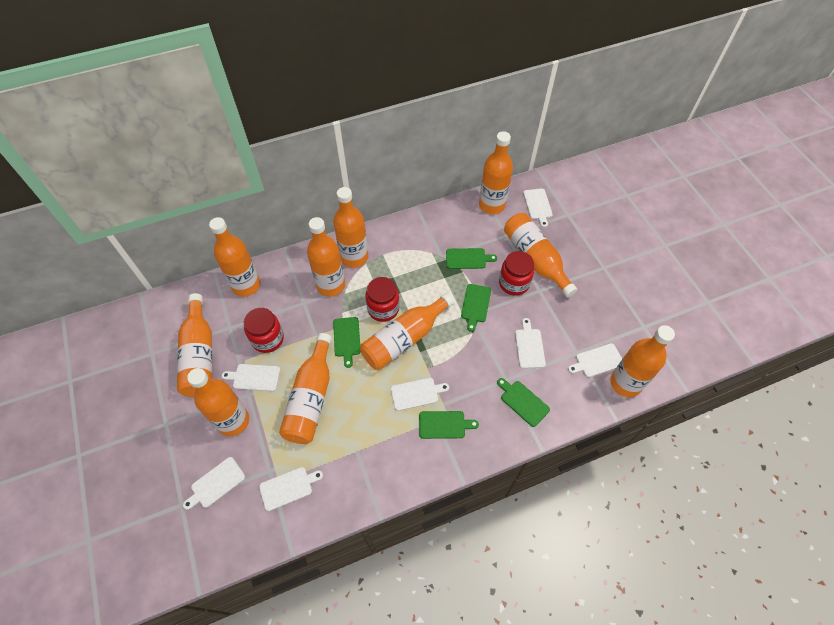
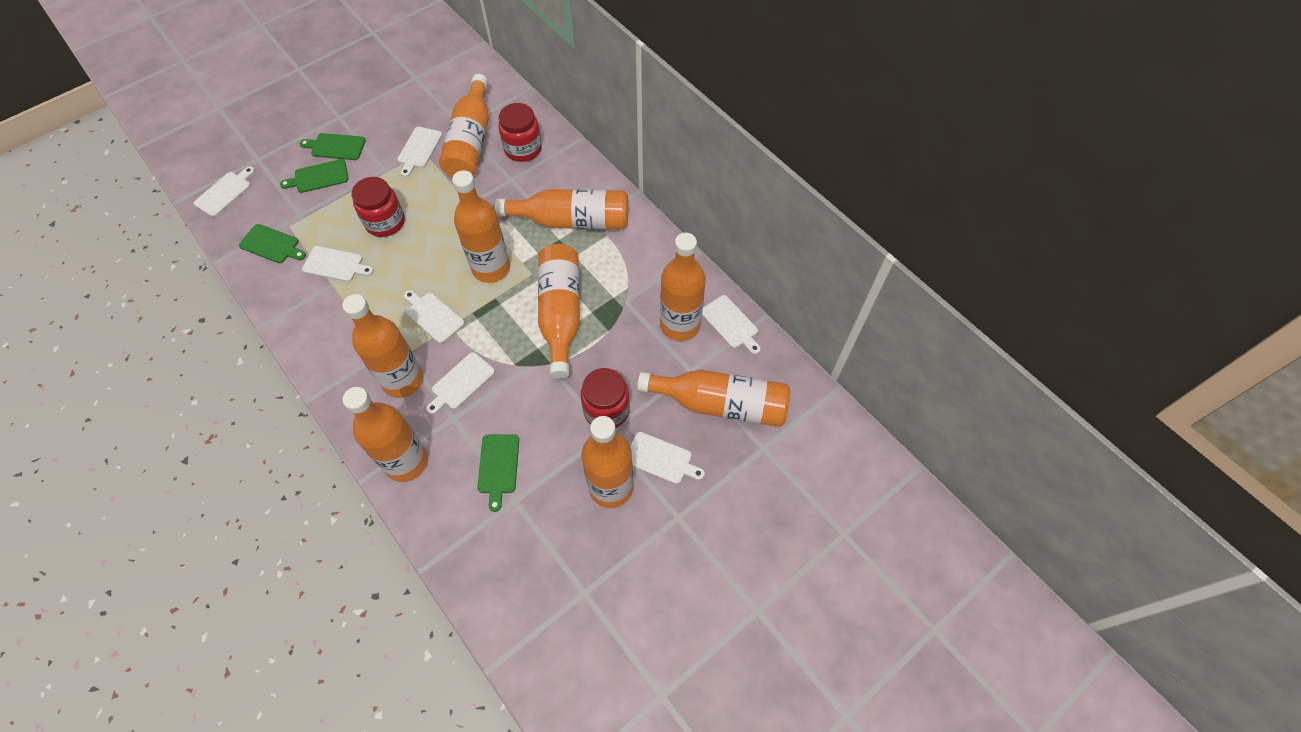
green cutting board: 5 -> 4
orange bottle: 10 -> 9

